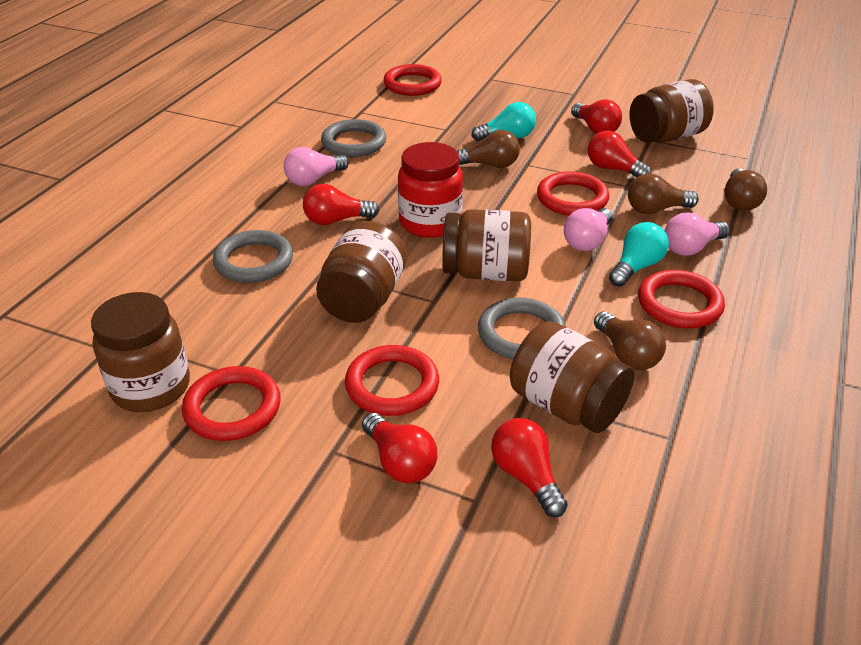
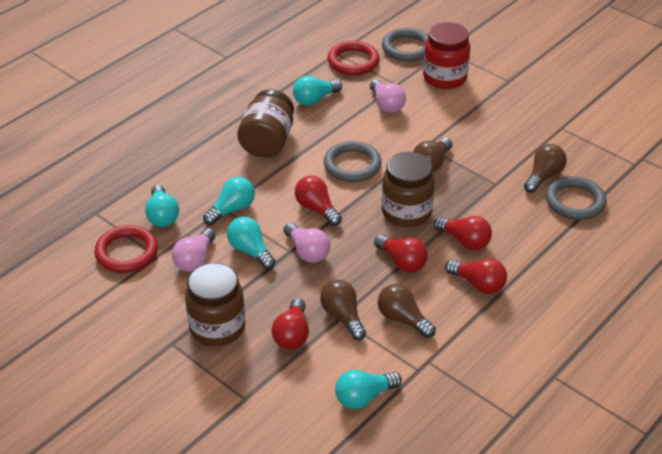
brown jar: 5 -> 3
red ring: 5 -> 2
turquoise light bulb: 2 -> 5

